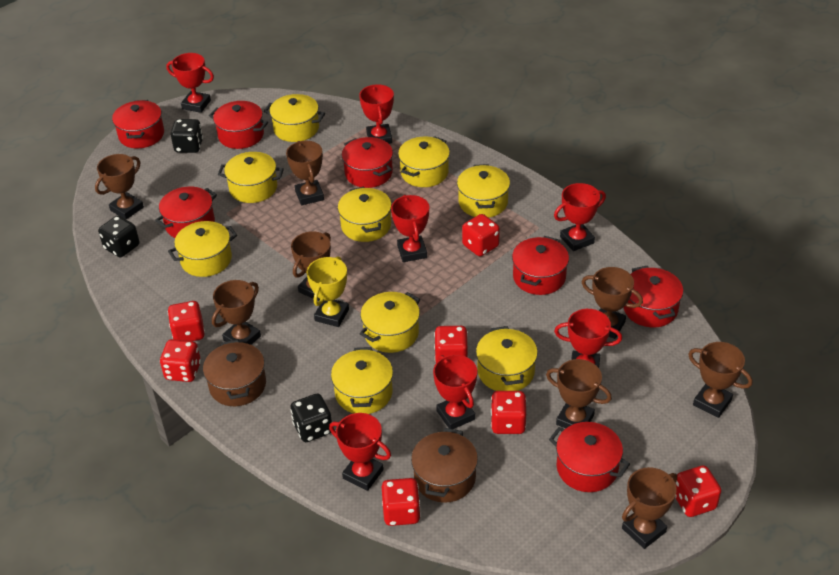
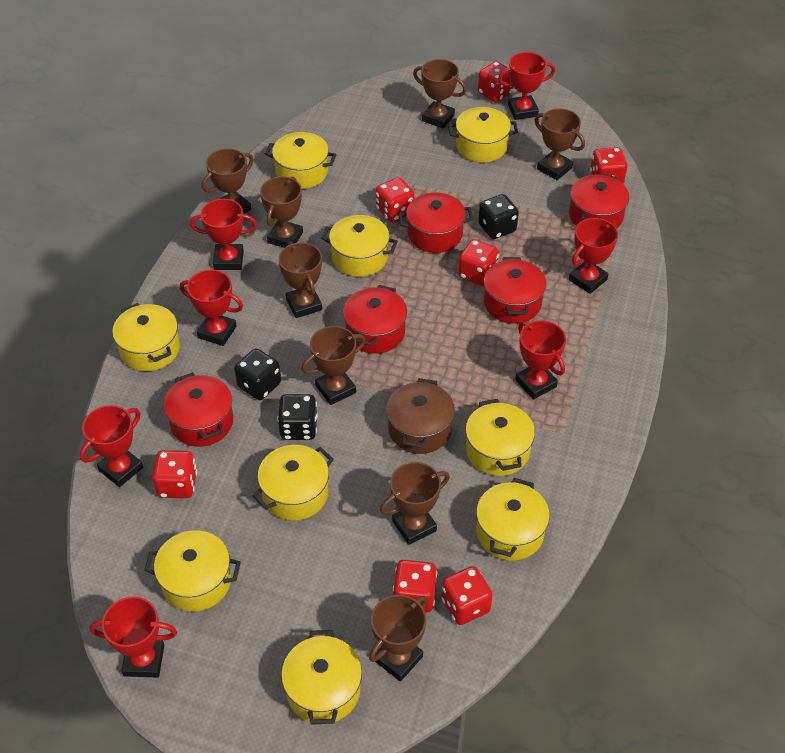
brown pot: 2 -> 1
red pot: 7 -> 5
yellow trophy: 1 -> 0

